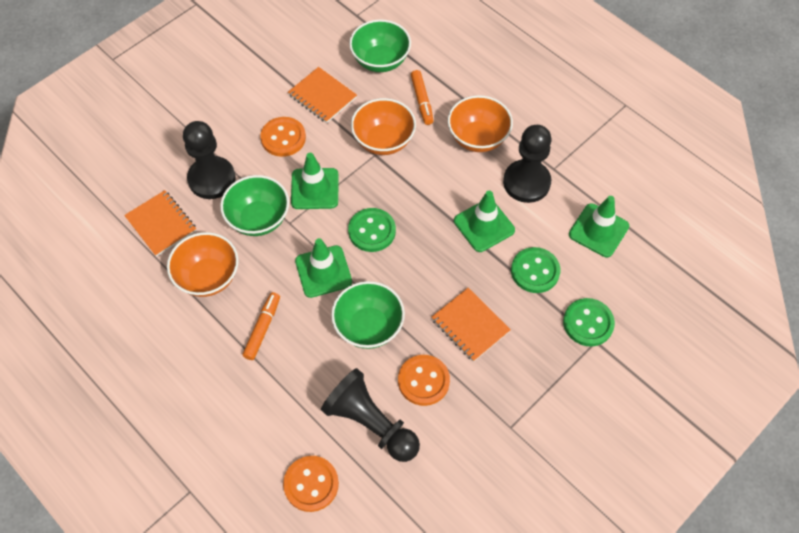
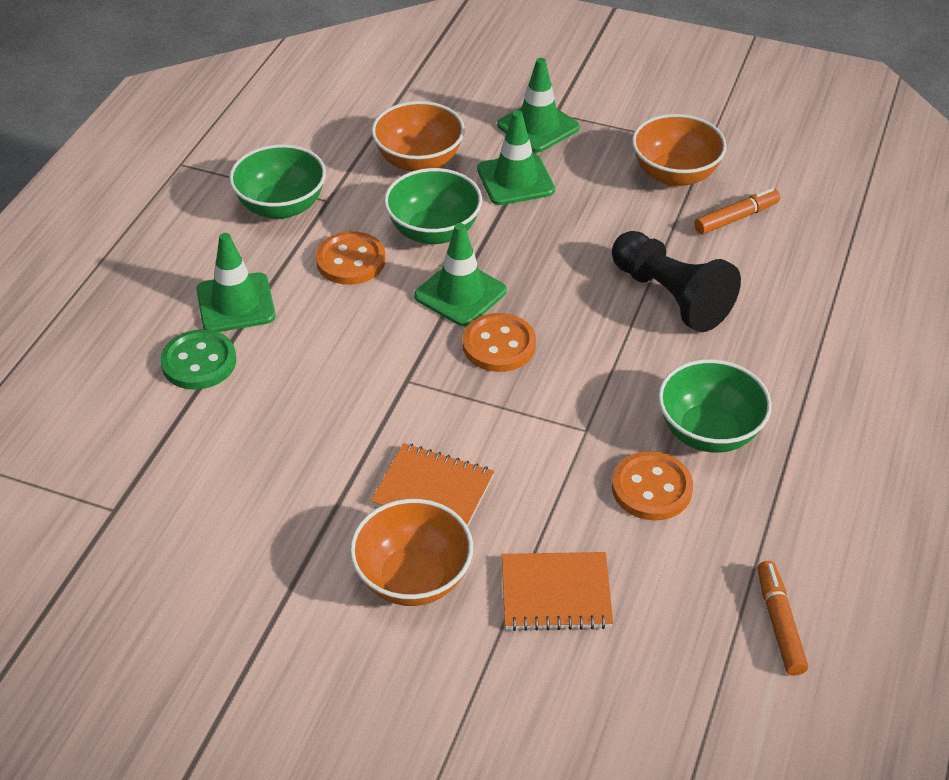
black pawn: 3 -> 1
green button: 3 -> 1
orange notebook: 3 -> 2

